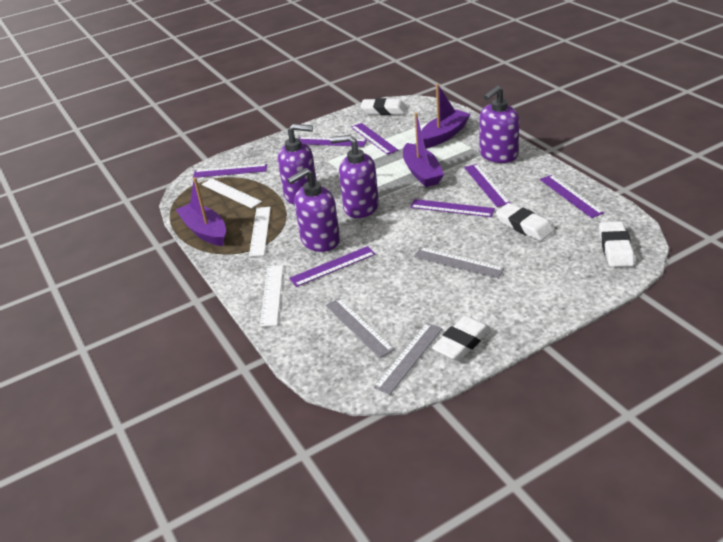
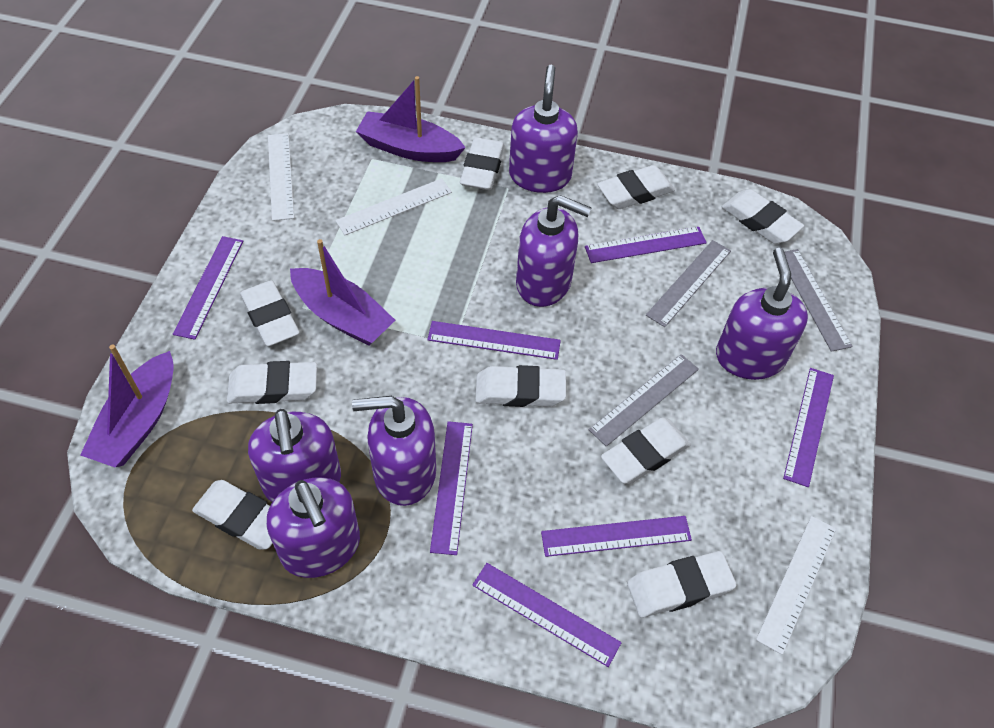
purple soap dispenser: 4 -> 6
white eraser: 4 -> 9

